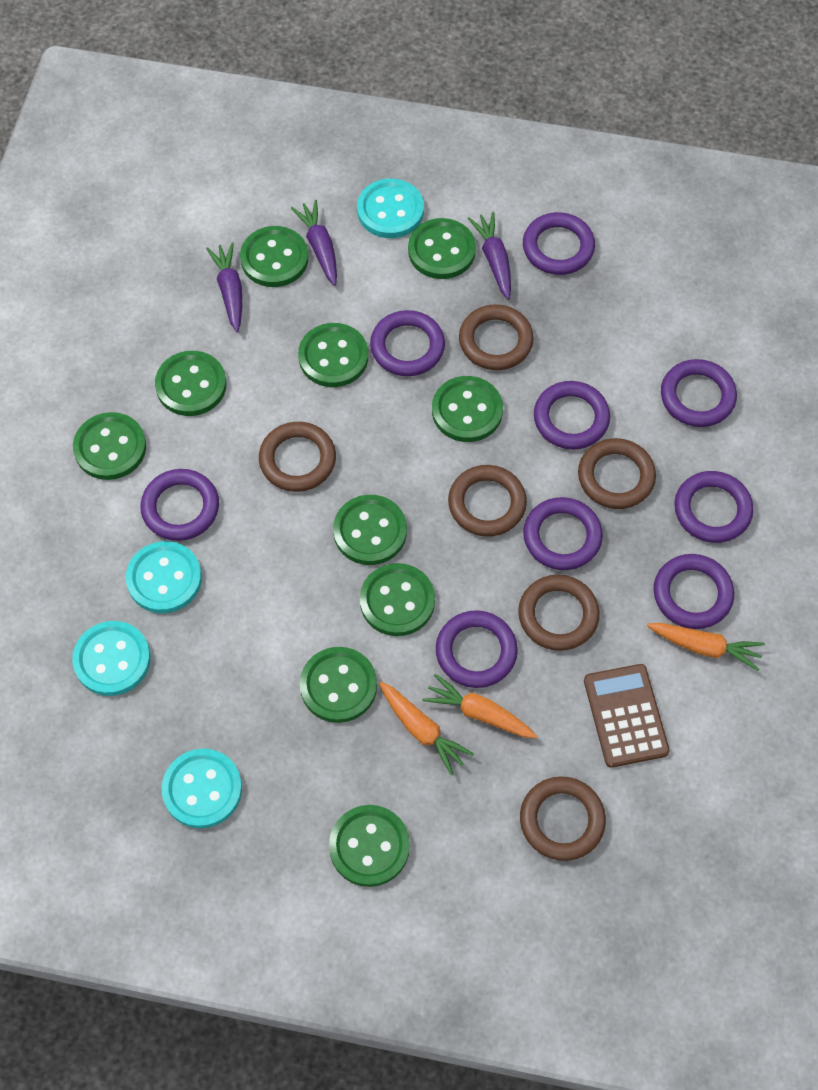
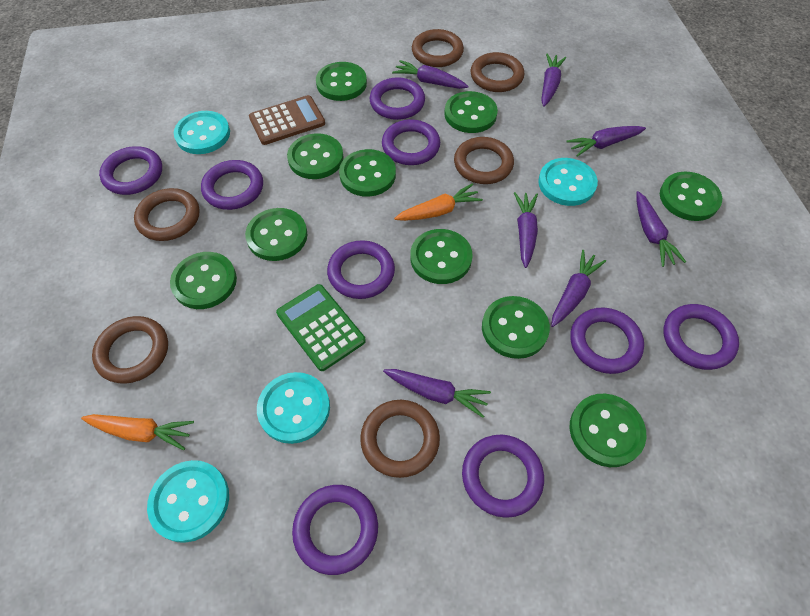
green calculator: 0 -> 1
orange carrot: 3 -> 2
purple carrot: 3 -> 7

